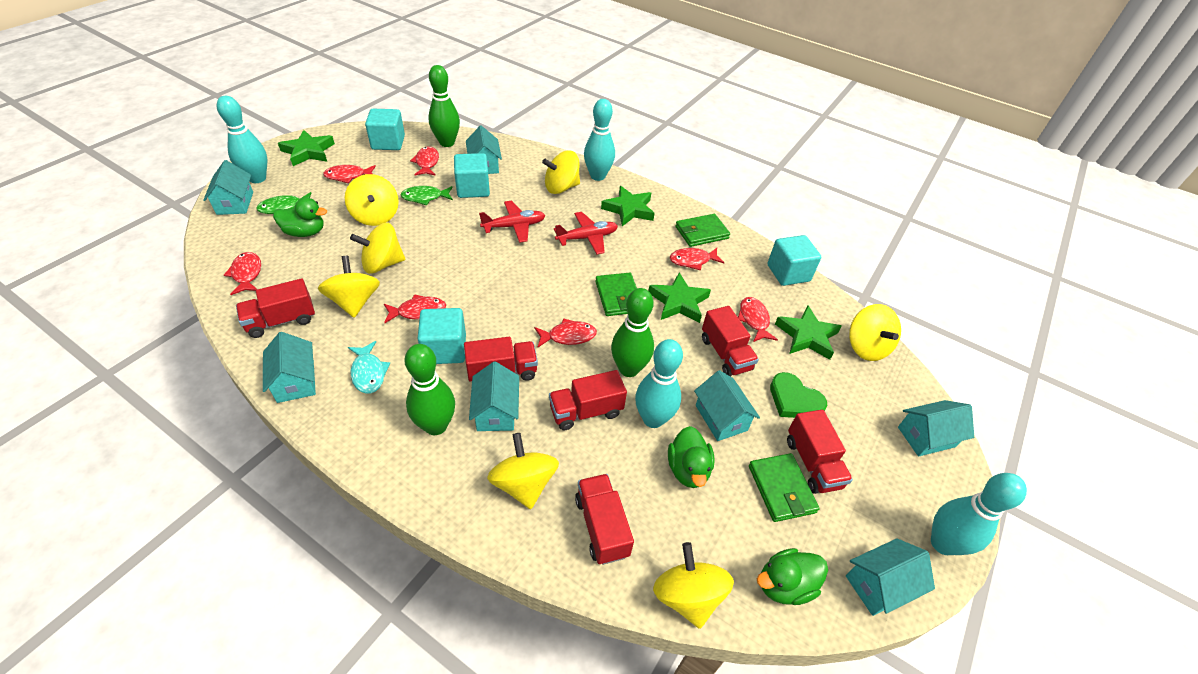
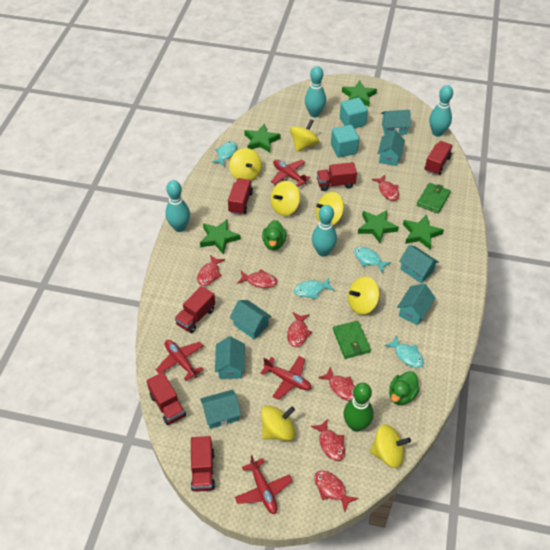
green bowling pin: 3 -> 1
green duck: 3 -> 2
green fish: 2 -> 0
green heart: 1 -> 0
green star: 4 -> 5
green wallet: 3 -> 2
red plane: 2 -> 4
turquoise cube: 4 -> 2
turquoise fish: 1 -> 4

